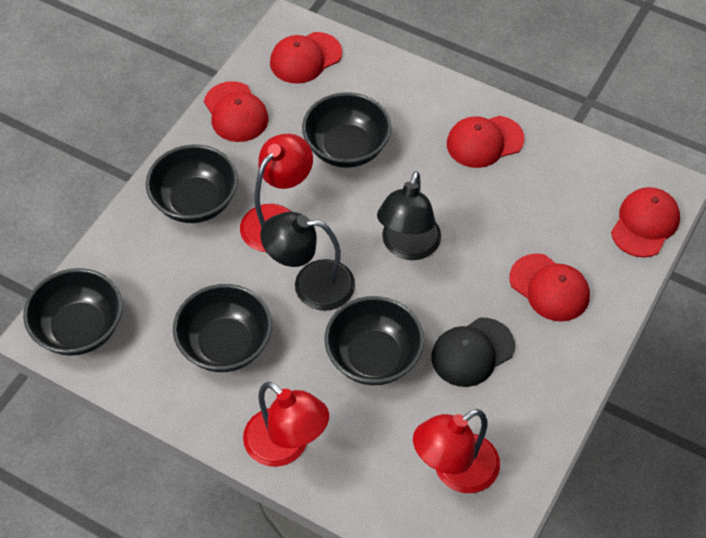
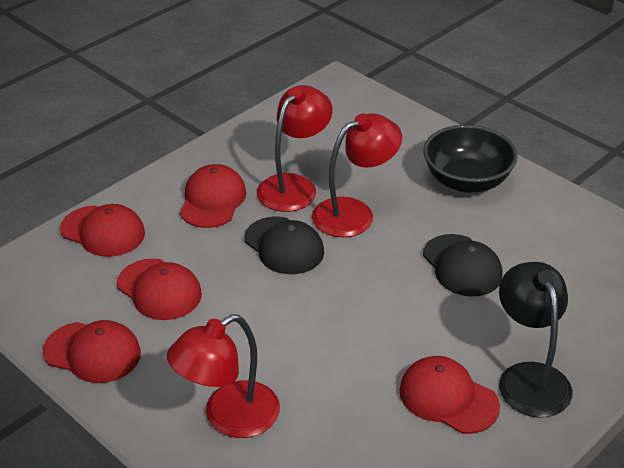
black bowl: 5 -> 1
black cap: 1 -> 2
black lamp: 2 -> 1

